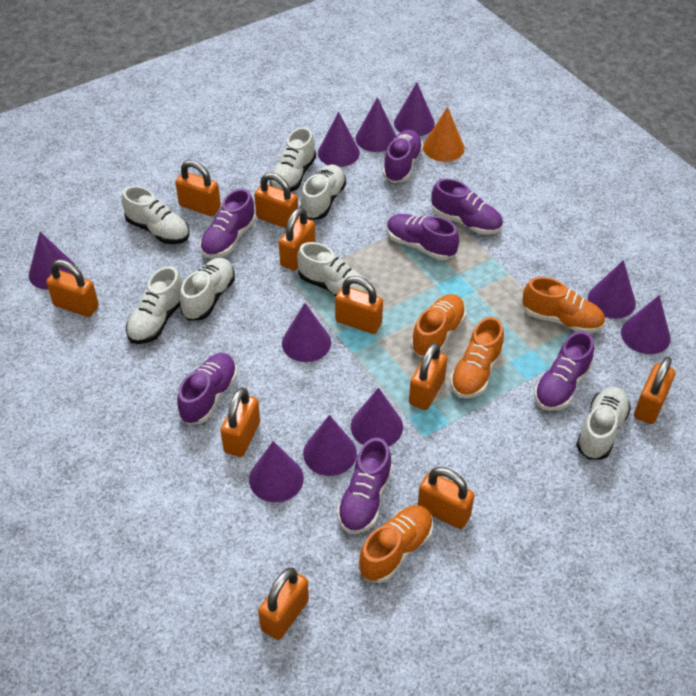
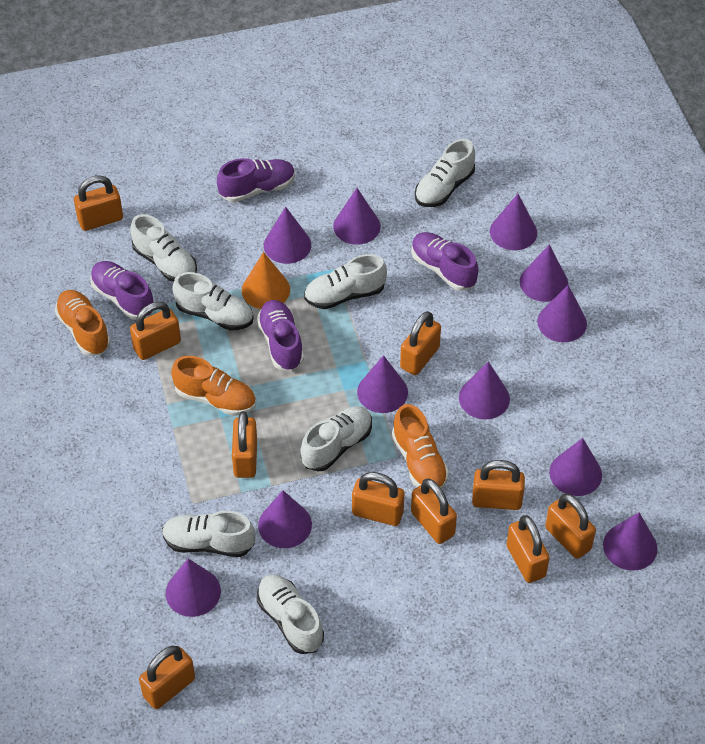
orange shoe: 4 -> 3
purple cone: 10 -> 11
purple shoe: 7 -> 4

